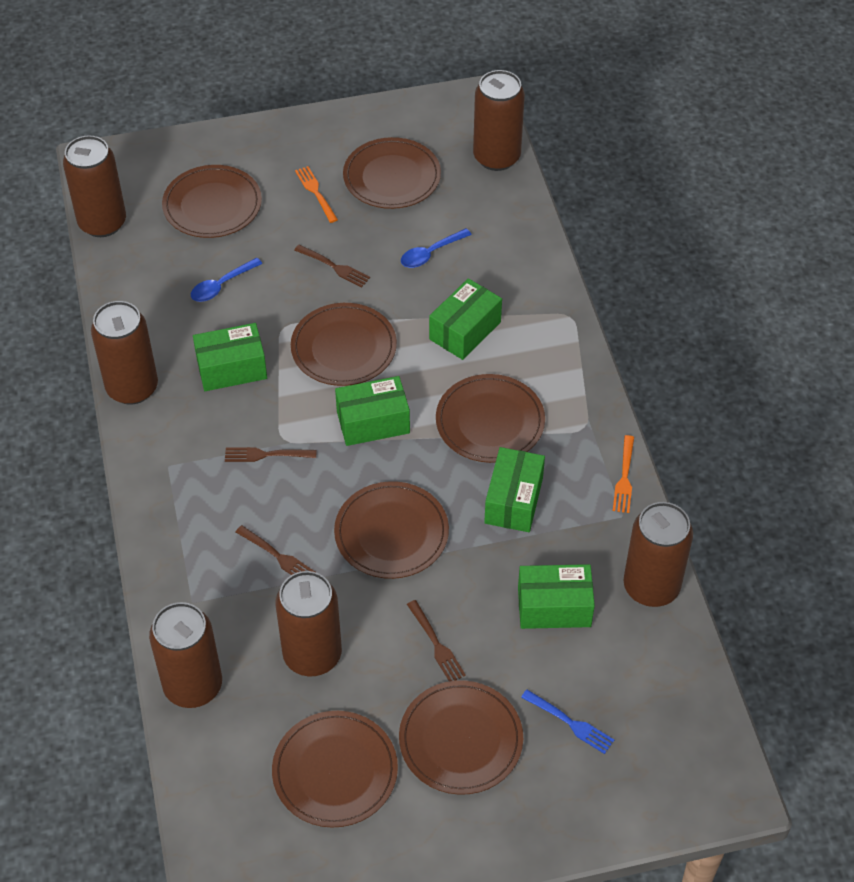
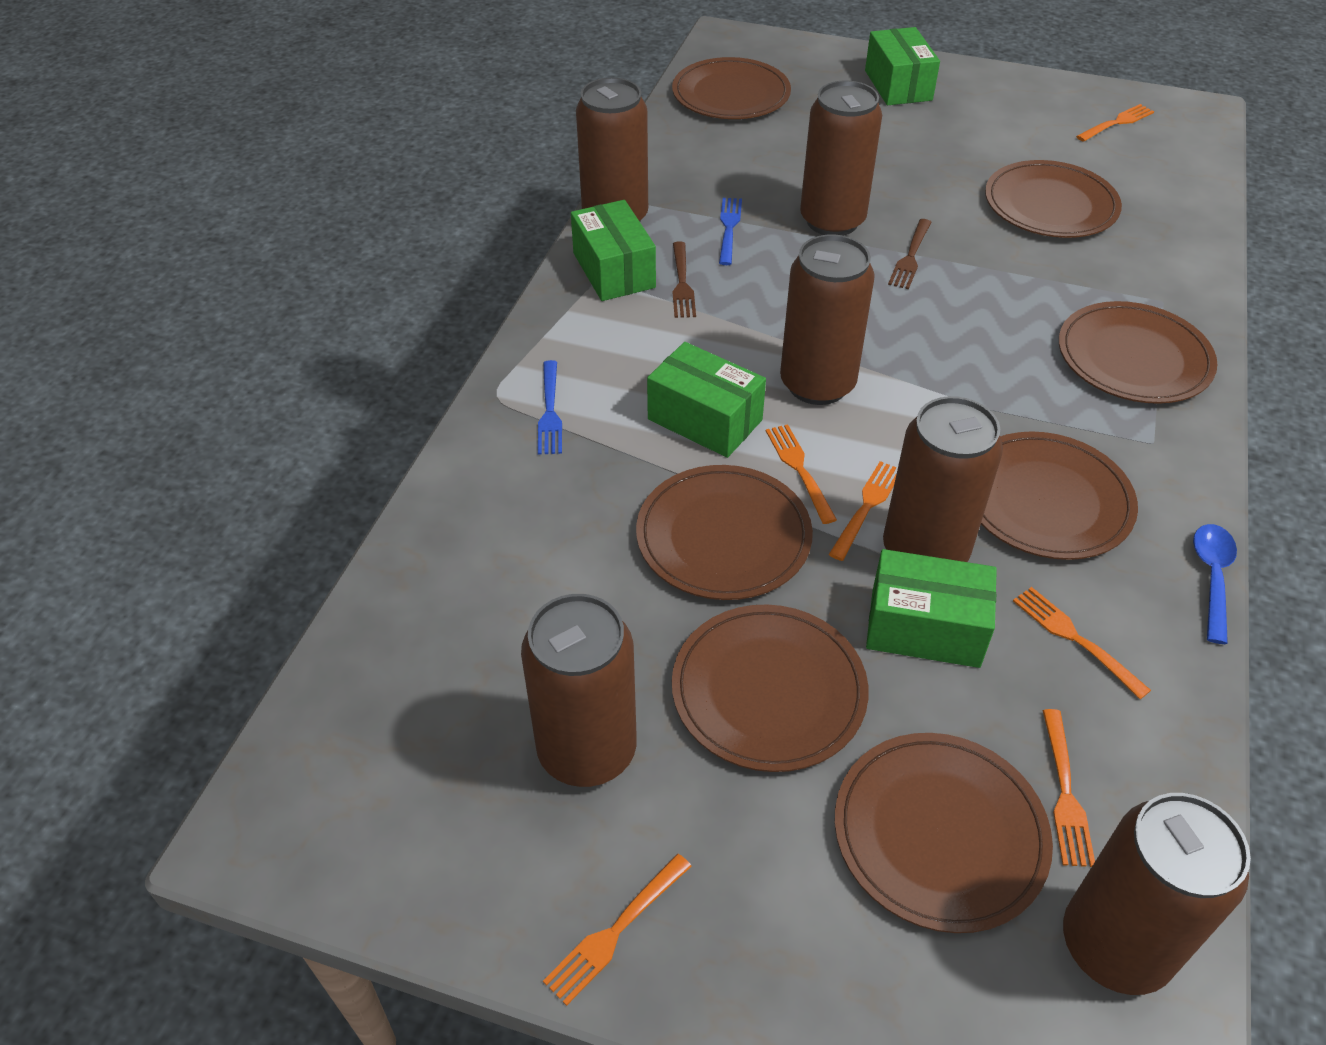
blue fork: 1 -> 2
blue spoon: 2 -> 1
brown fork: 4 -> 2
green box: 5 -> 4
orange fork: 2 -> 6

